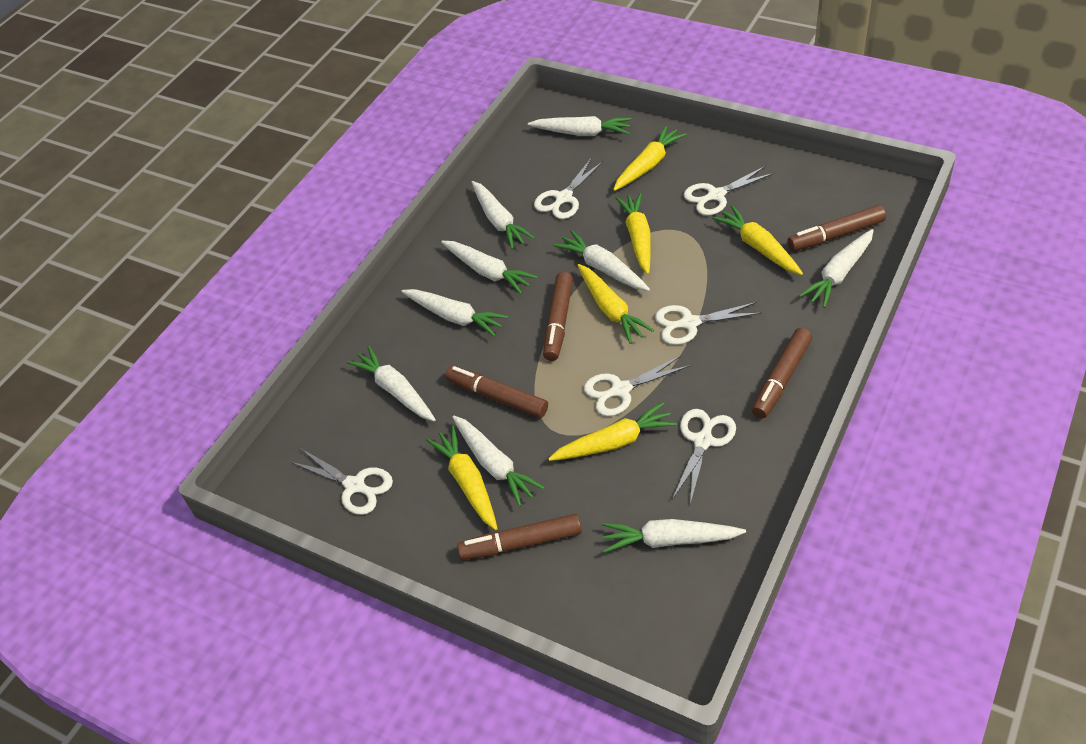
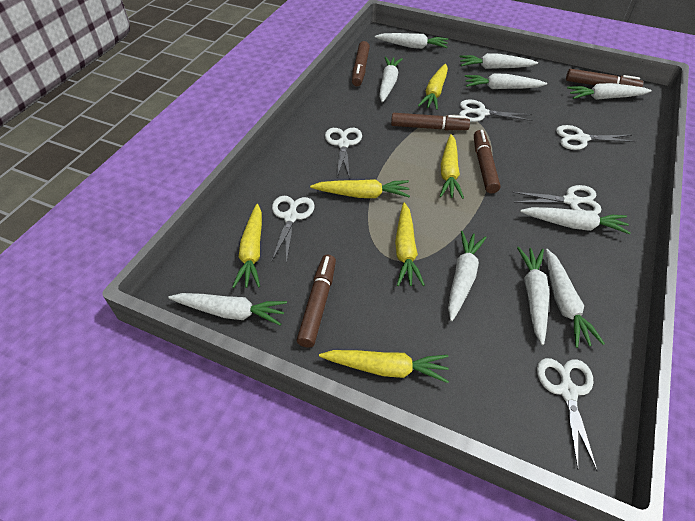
white carrot: 9 -> 10

